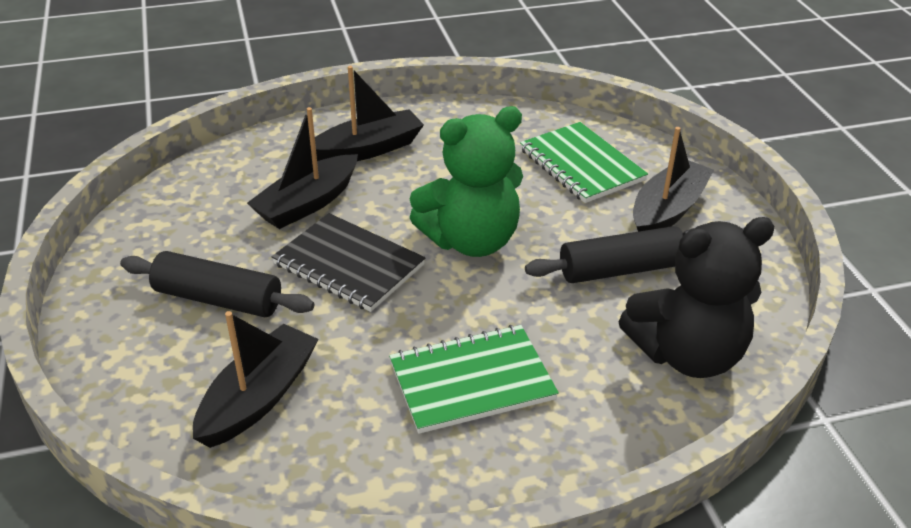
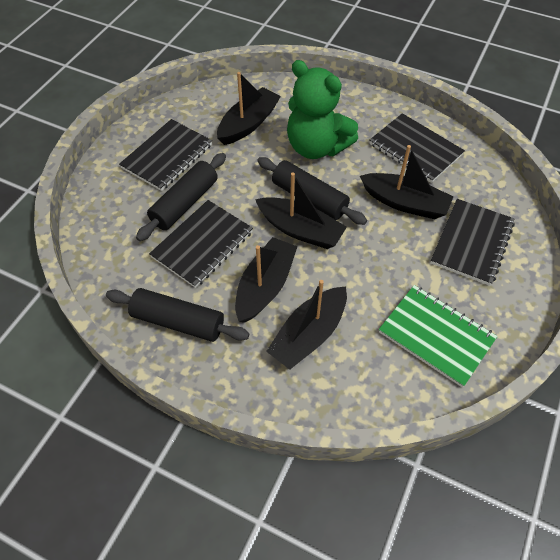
black boat: 4 -> 5
black notebook: 1 -> 4
black rolling pin: 2 -> 3
black teddy bear: 1 -> 0
green notebook: 2 -> 1

